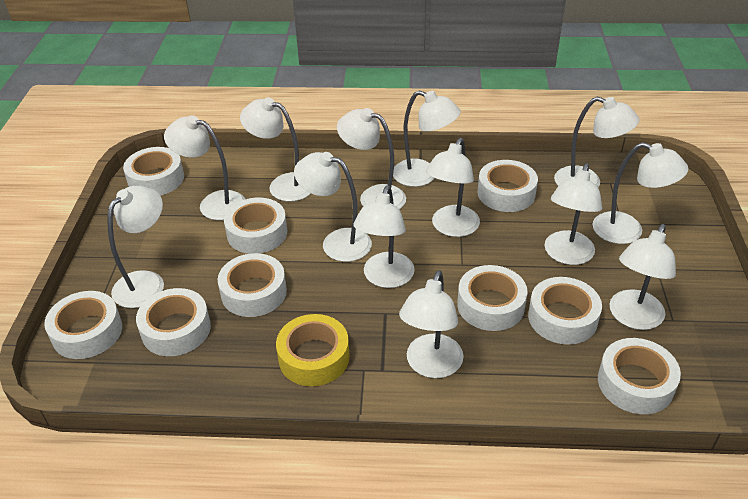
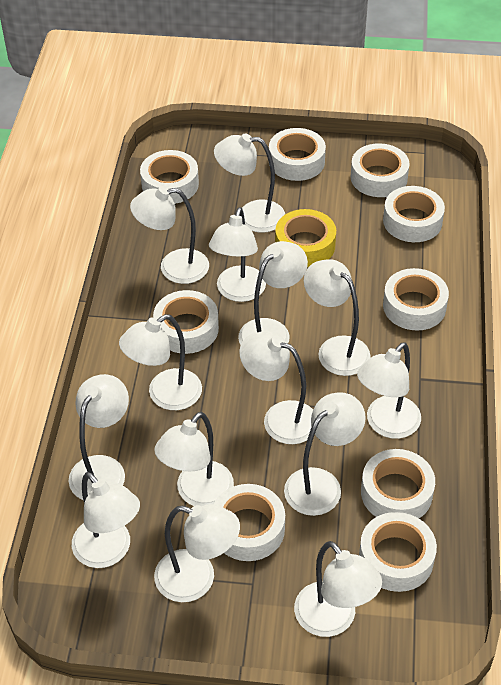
white lamp: 13 -> 14

